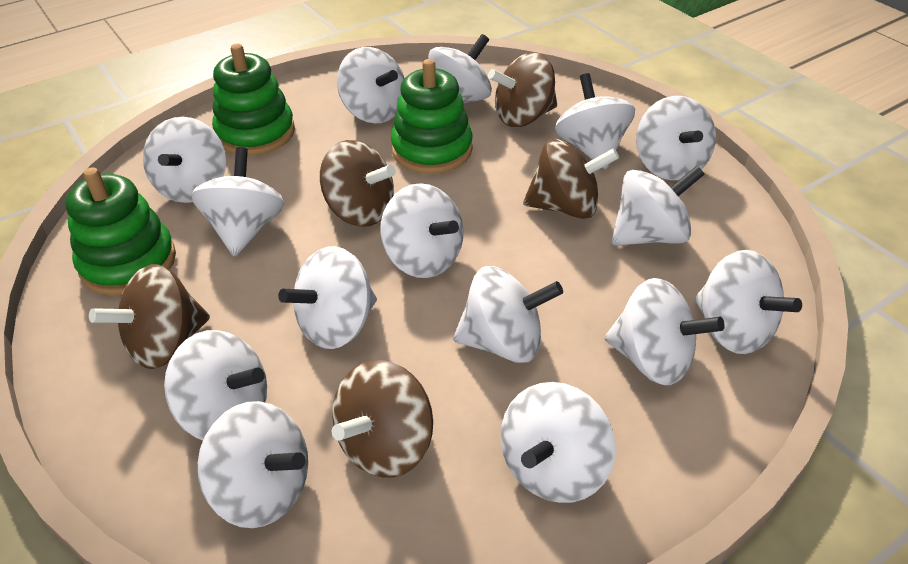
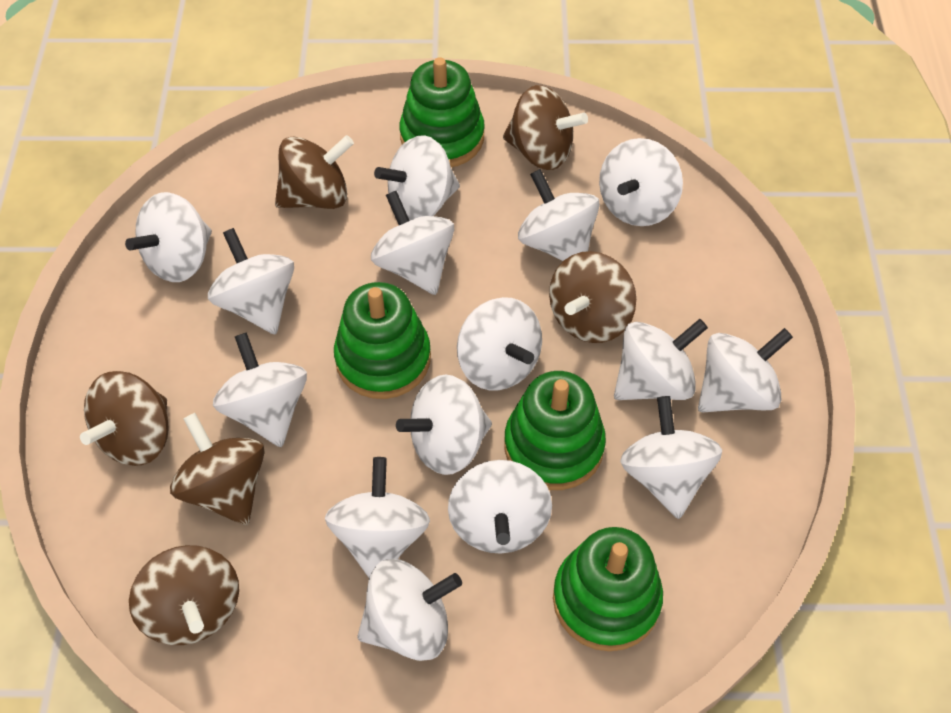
brown spinning top: 5 -> 6
green stacking toy: 3 -> 4

